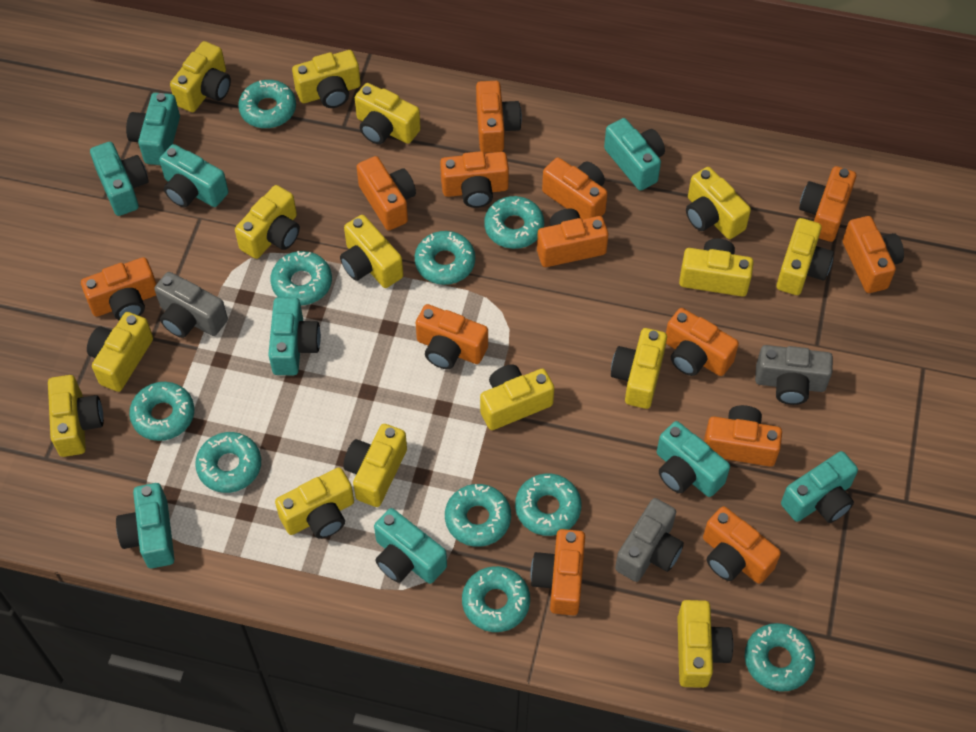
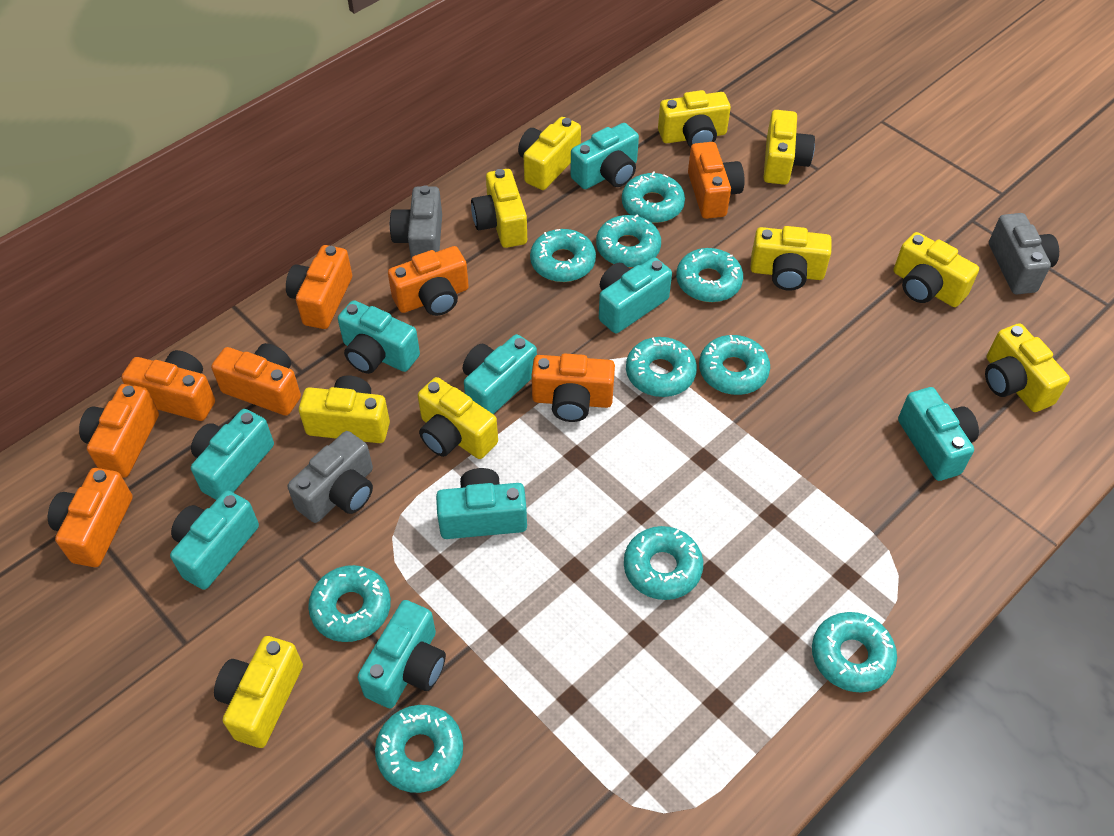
orange camera: 13 -> 8
yellow camera: 15 -> 10

